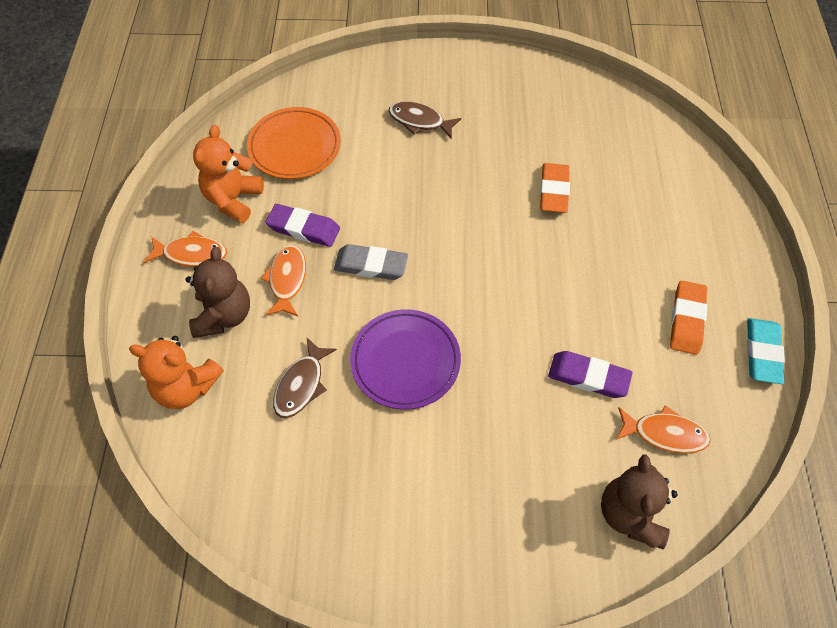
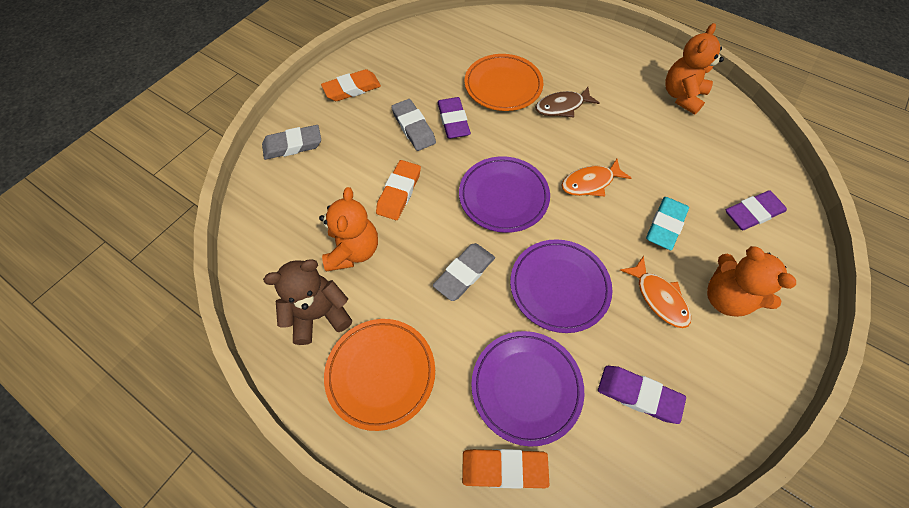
brown fish: 2 -> 1
brown teddy bear: 2 -> 1
grey eraser: 1 -> 3
orange eraser: 2 -> 3
orange fish: 3 -> 2
orange plate: 1 -> 2
orange teddy bear: 2 -> 3
purple eraser: 2 -> 3
purple plate: 1 -> 3

